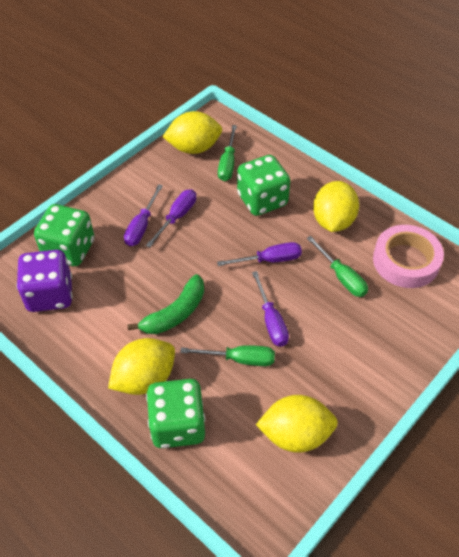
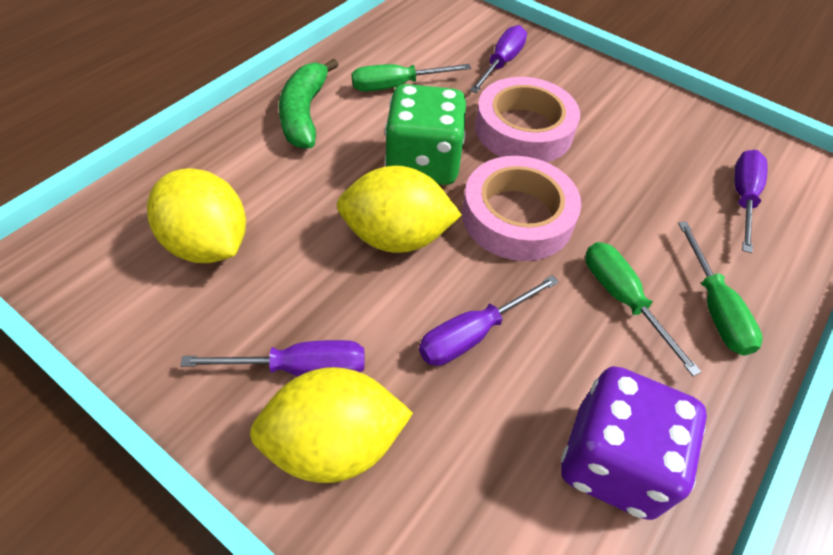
green dice: 3 -> 1
pink tape: 1 -> 2
yellow lemon: 4 -> 3

